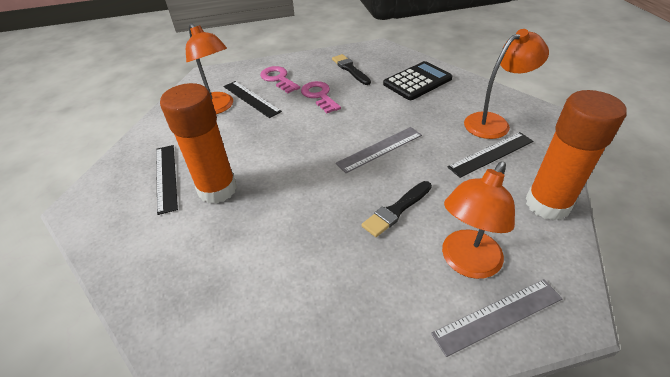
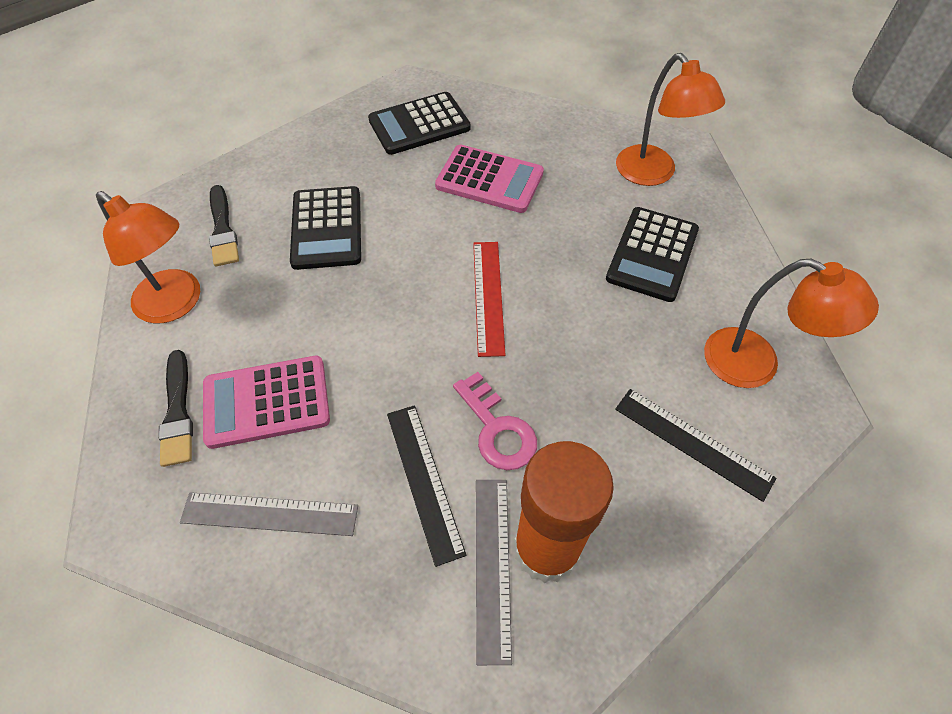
black calculator: 1 -> 3
black ruler: 3 -> 2
orange glue stick: 2 -> 1
pink calculator: 0 -> 2
pink key: 2 -> 1
red ruler: 0 -> 1

